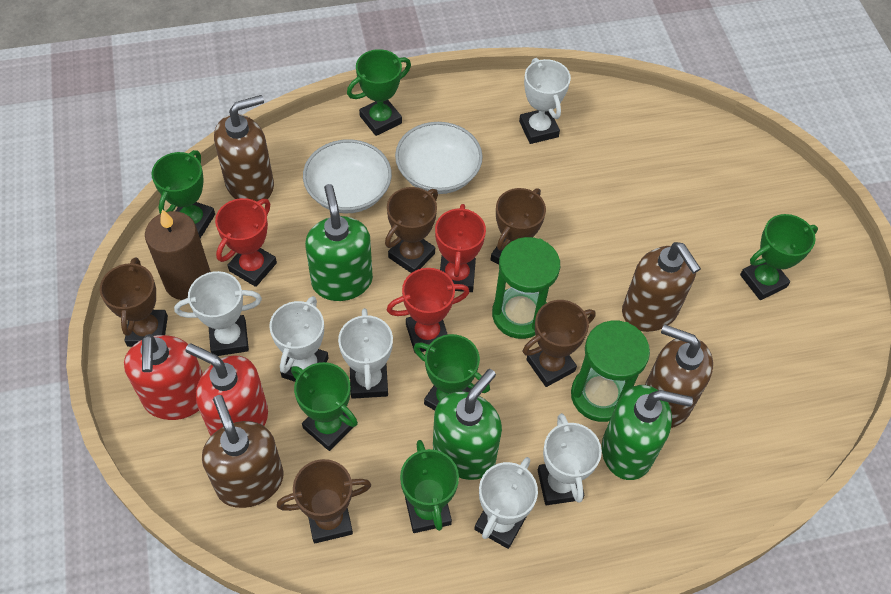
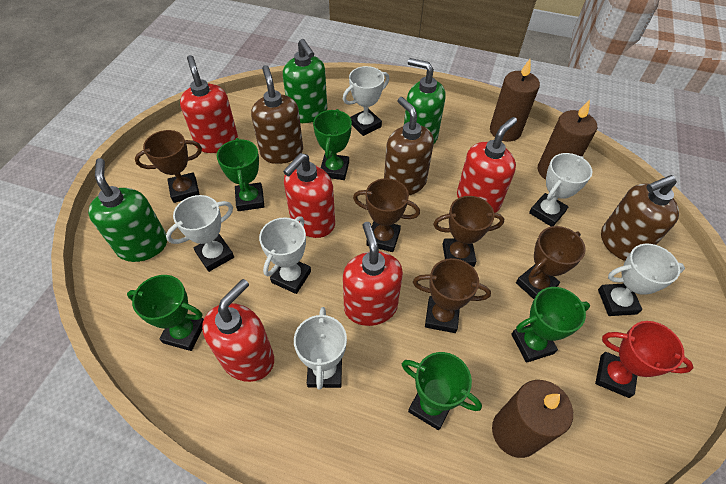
brown candle: 1 -> 3
brown soap dispenser: 4 -> 3
green hourglass: 2 -> 0
green trophy: 6 -> 5
red soap dispenser: 2 -> 5
red trophy: 3 -> 1
white bowl: 2 -> 0

